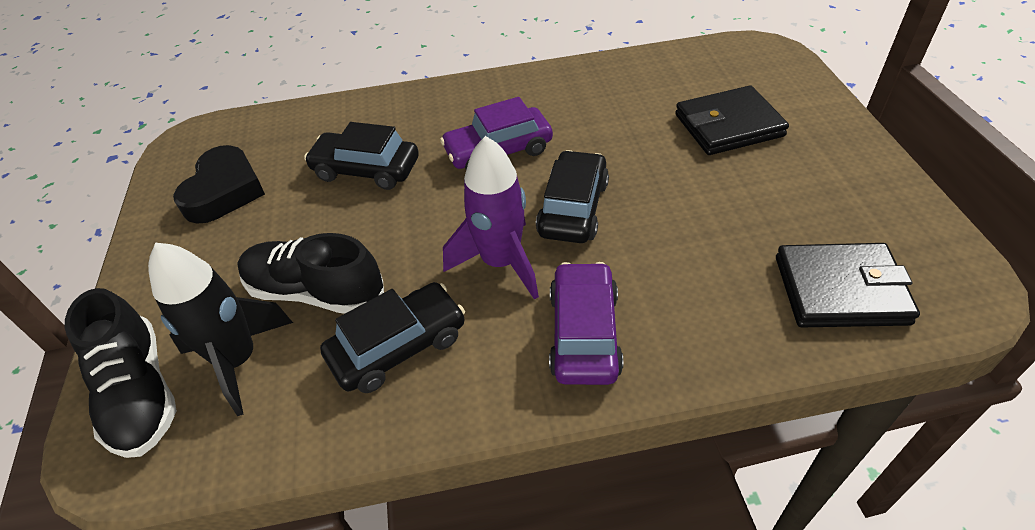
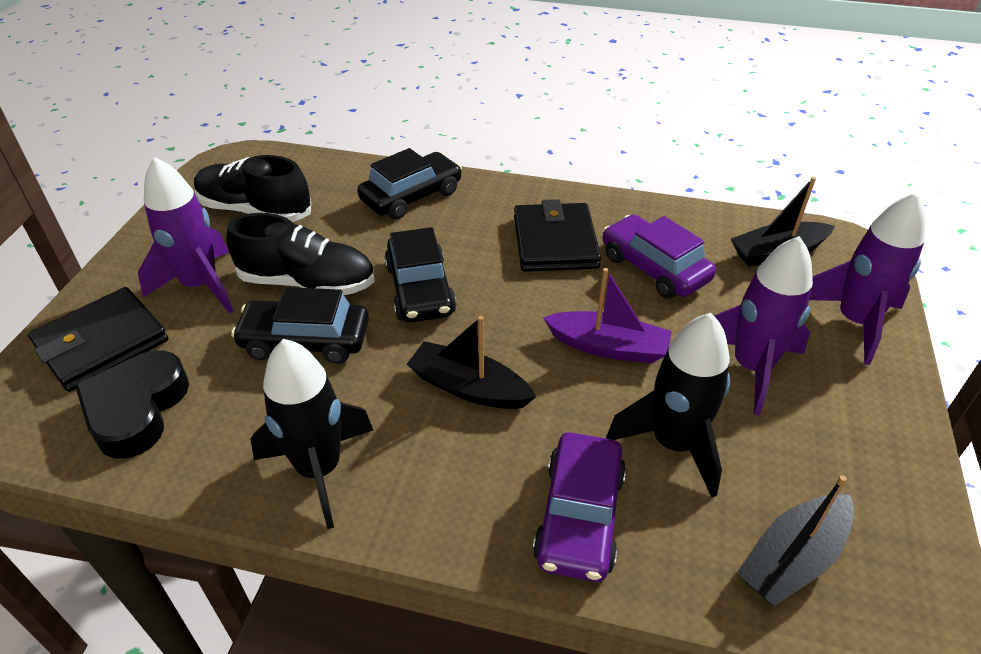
black boat: 0 -> 3
black rocket: 1 -> 2
purple boat: 0 -> 1
purple rocket: 1 -> 3

